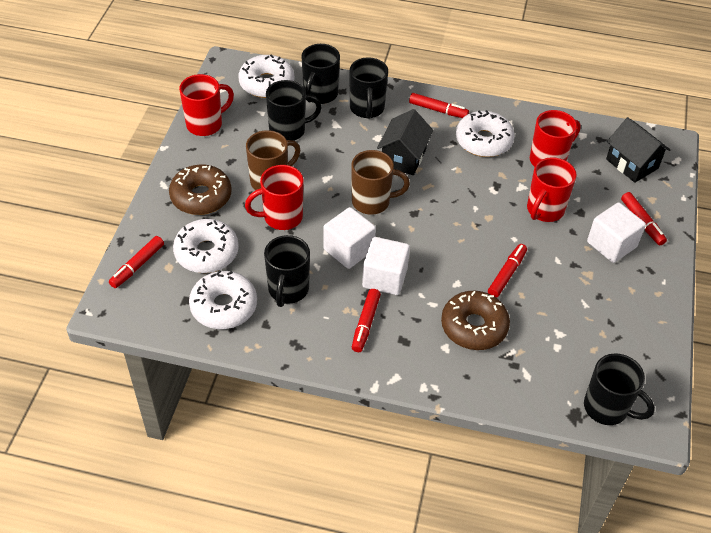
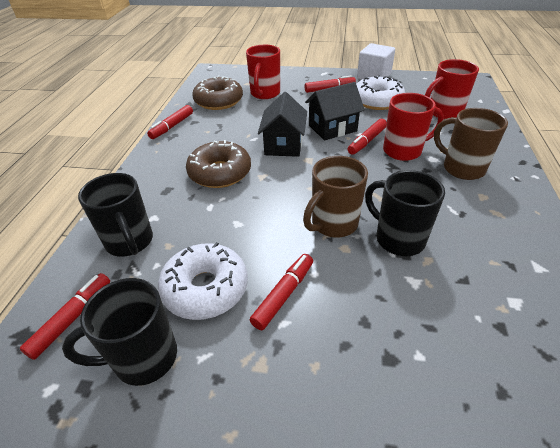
black mug: 5 -> 3
red mug: 4 -> 3
white cube: 3 -> 1
white donut: 4 -> 2

